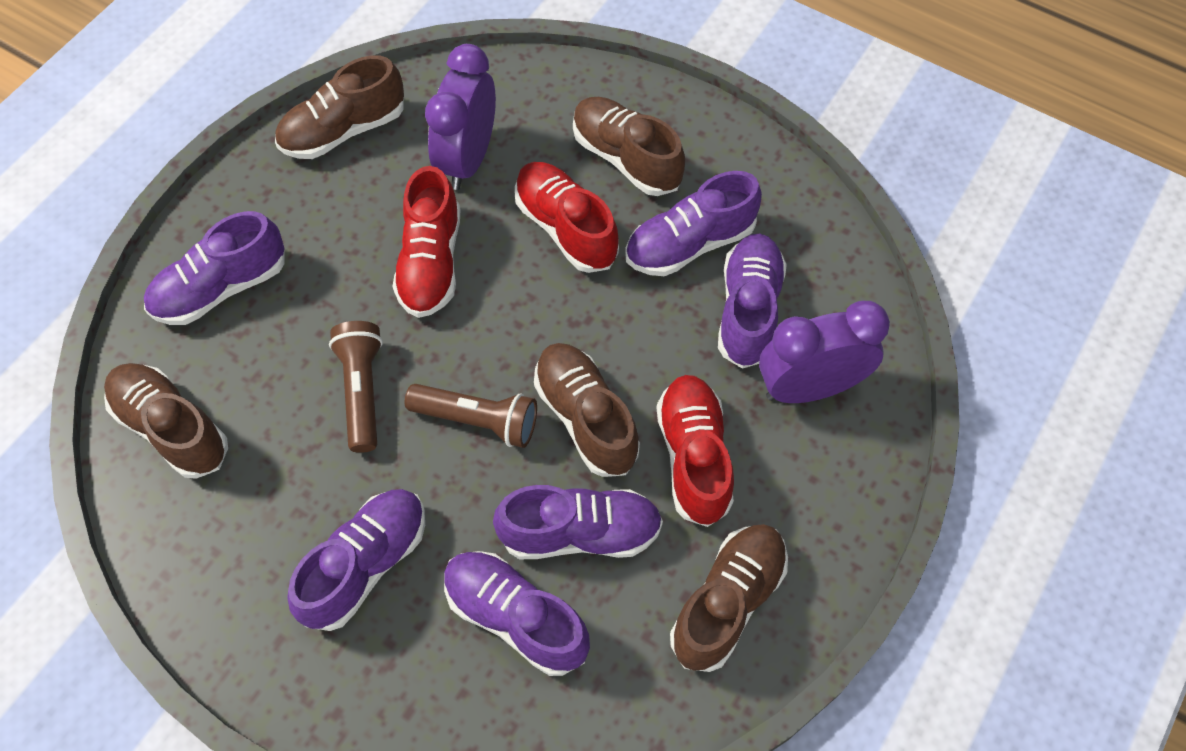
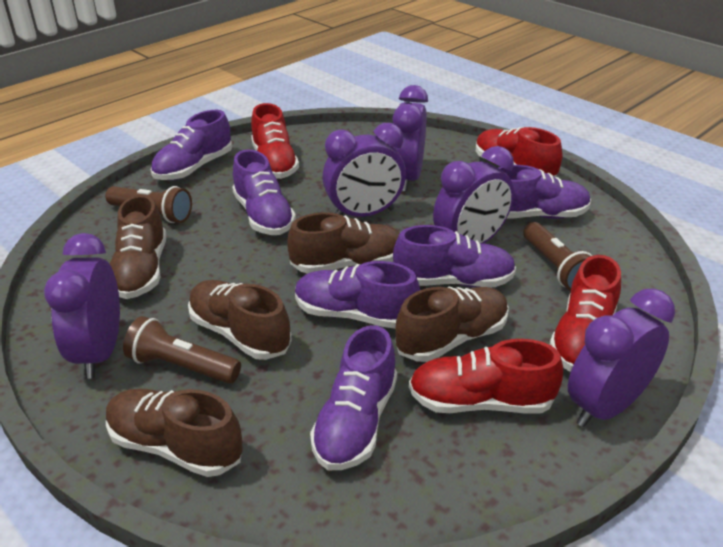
brown flashlight: 2 -> 3
purple clock: 2 -> 5
red shoe: 3 -> 4

